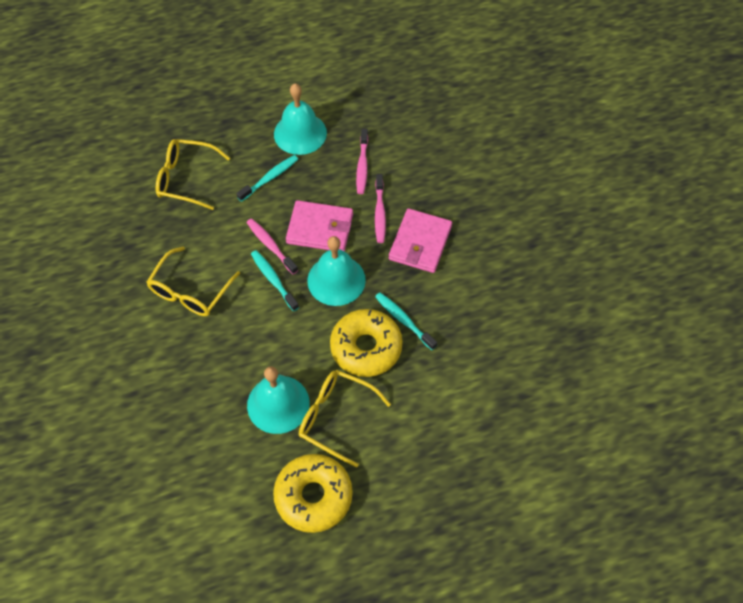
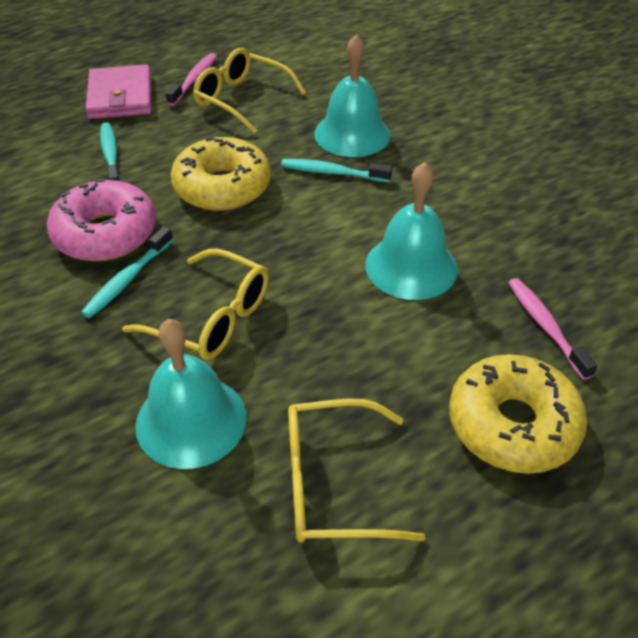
pink donut: 0 -> 1
pink toothbrush: 3 -> 2
pink wallet: 2 -> 1

